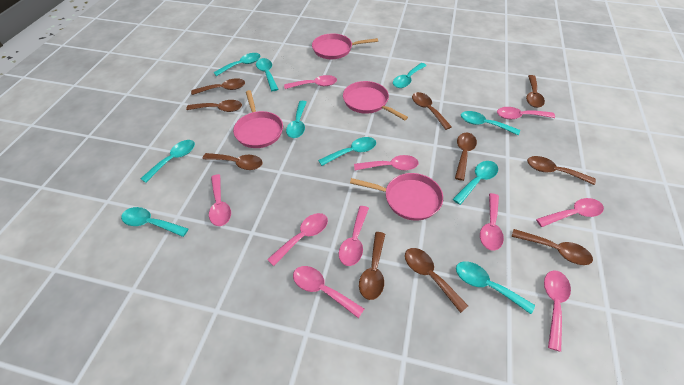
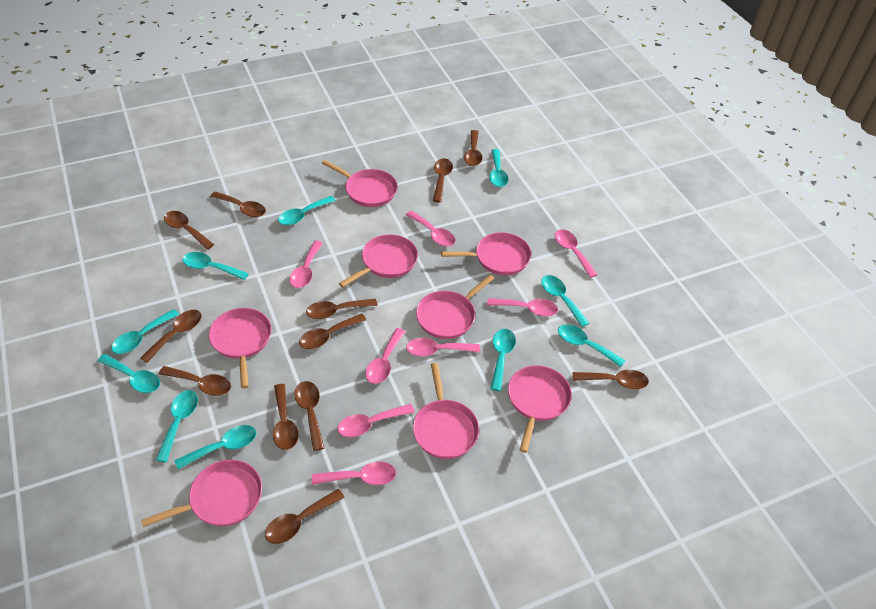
brown spoon: 10 -> 12
pink pan: 4 -> 8
pink spoon: 10 -> 8

